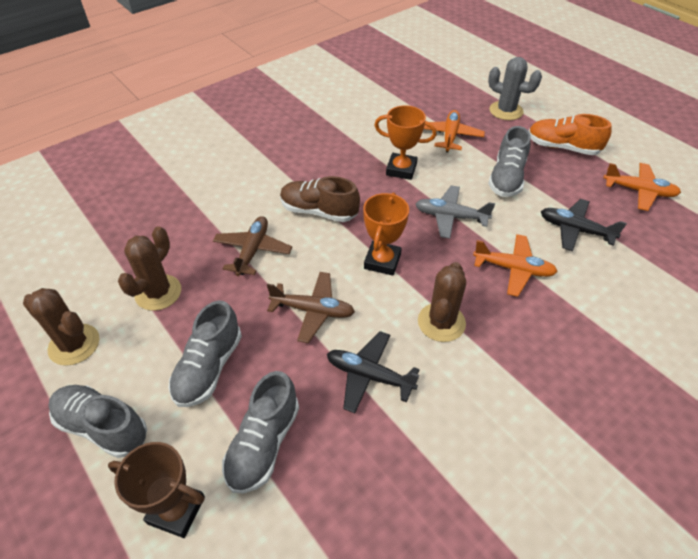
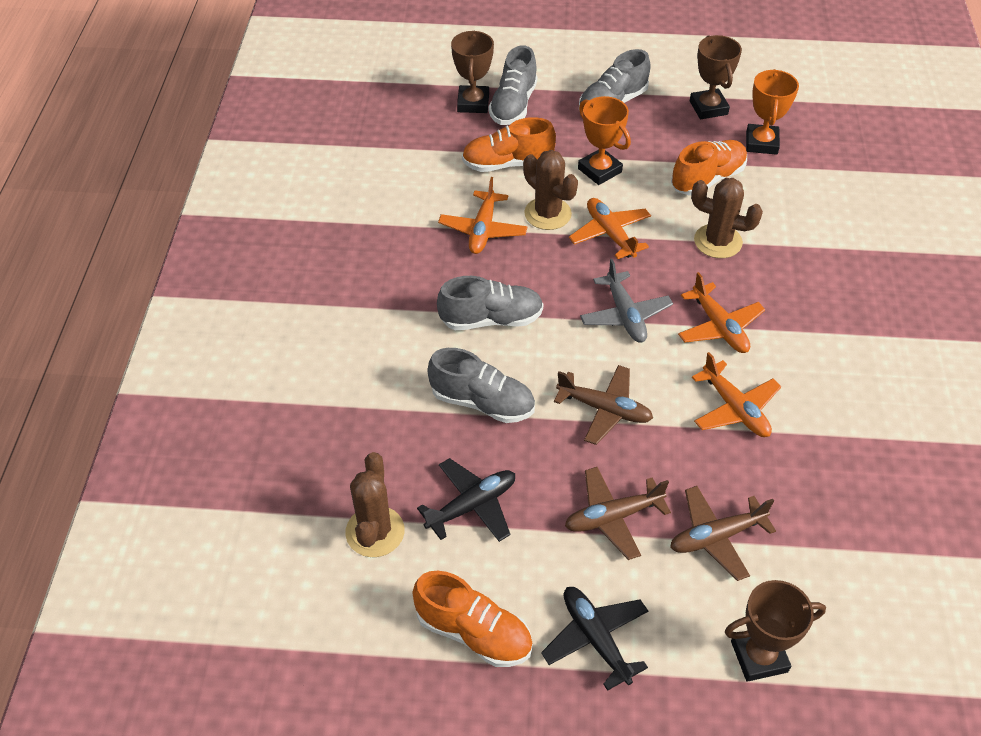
brown plane: 2 -> 3
brown shoe: 1 -> 0
brown trophy: 1 -> 3
grey cactus: 1 -> 0
orange plane: 3 -> 4
orange shoe: 1 -> 3

